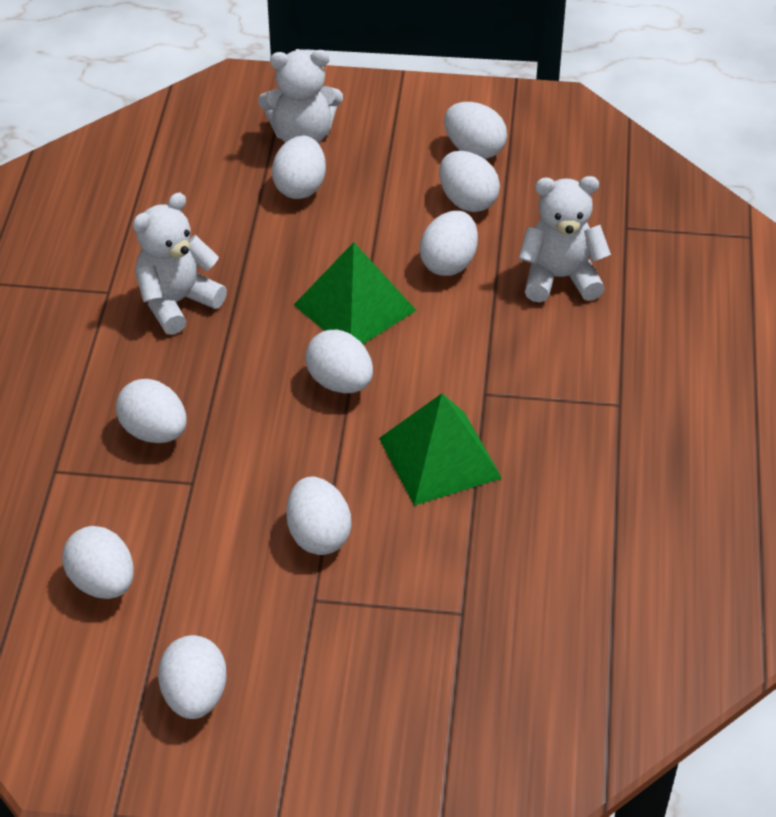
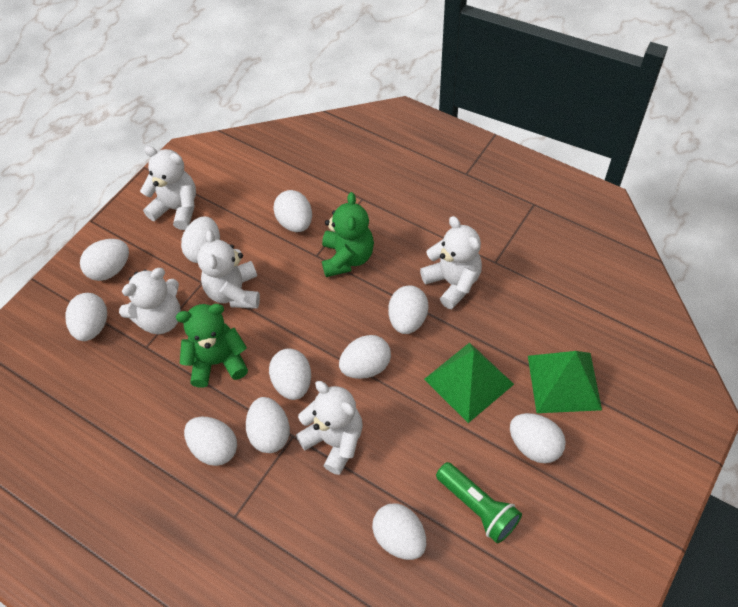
green flashlight: 0 -> 1
green teddy bear: 0 -> 2
white egg: 9 -> 11
white teddy bear: 3 -> 5

